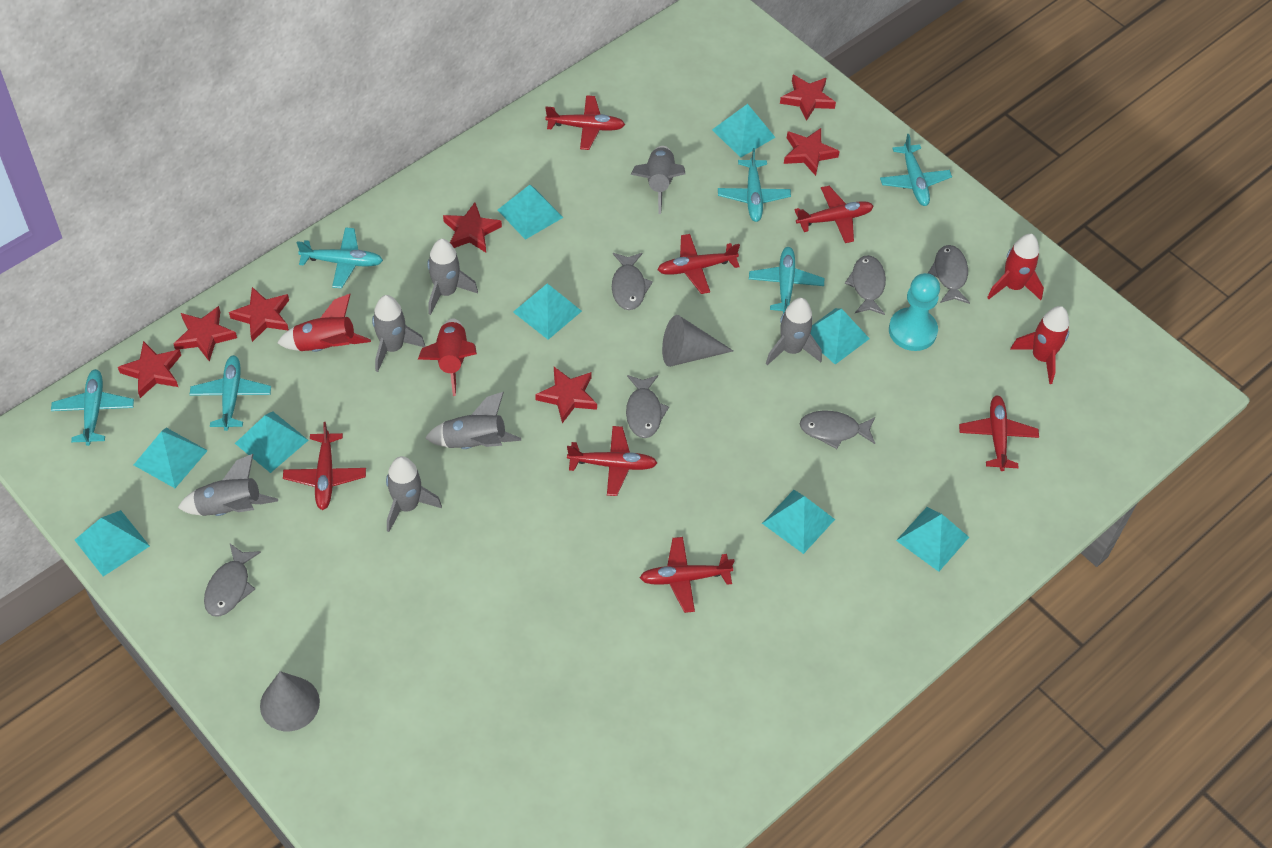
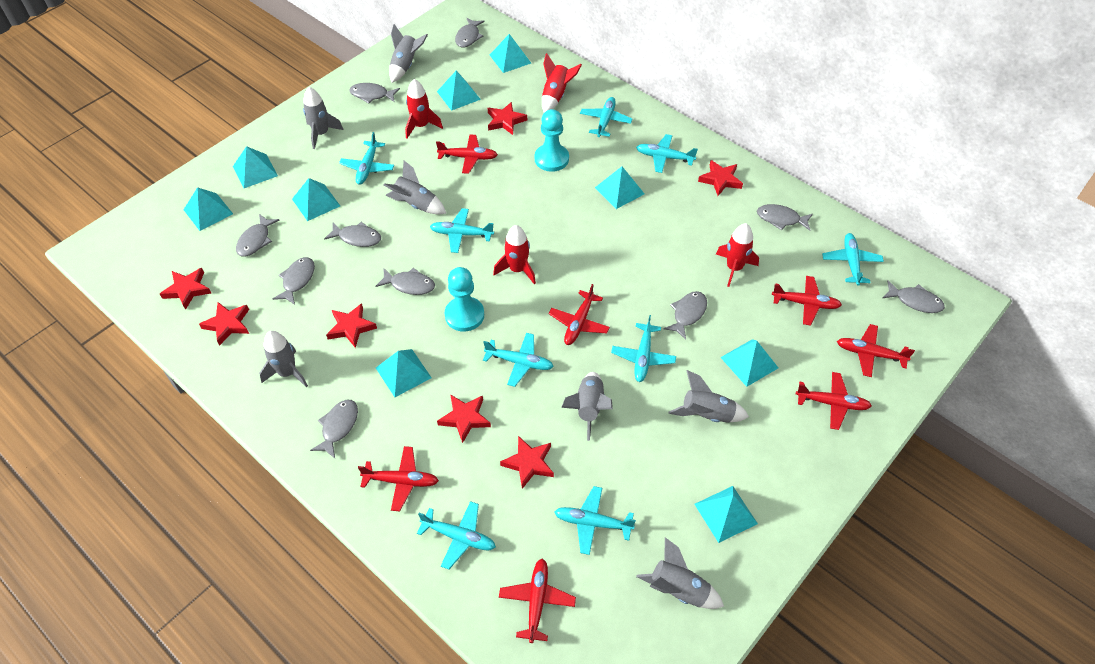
grey cone: 2 -> 0
grey fish: 6 -> 10
turquoise pawn: 1 -> 2
turquoise plane: 6 -> 9

